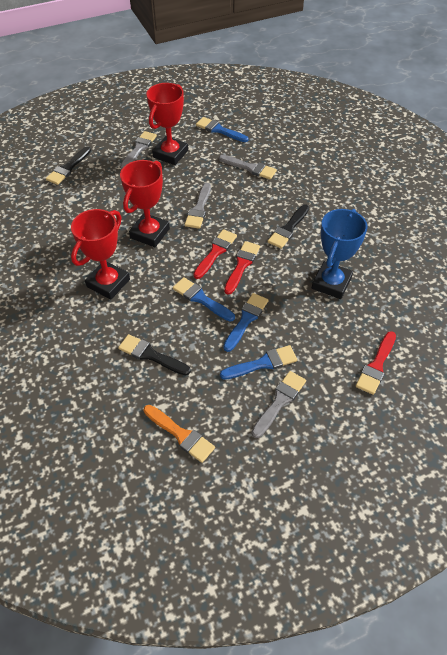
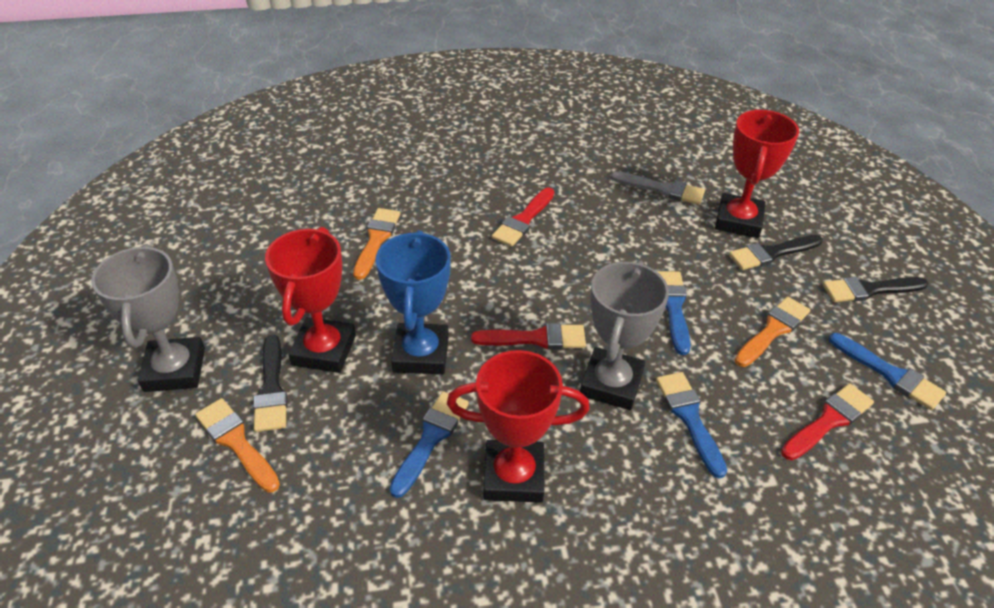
grey brush: 4 -> 1
grey trophy: 0 -> 2
orange brush: 1 -> 3

